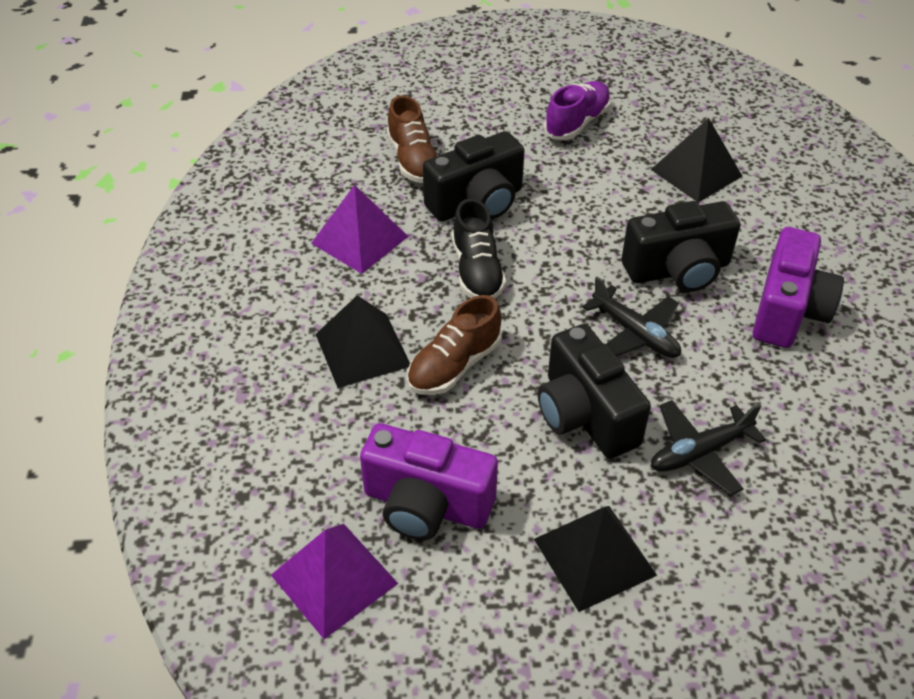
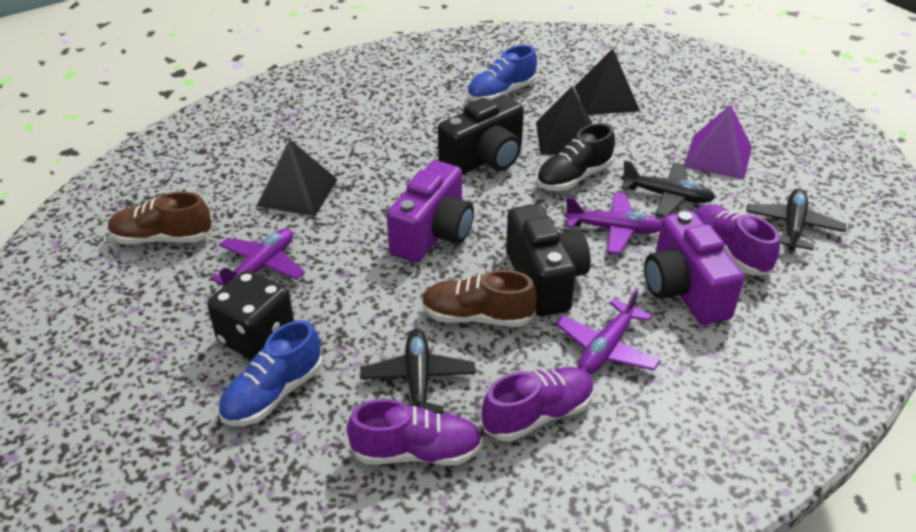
black camera: 3 -> 2
black dice: 0 -> 1
black plane: 2 -> 3
blue shoe: 0 -> 2
purple plane: 0 -> 3
purple pyramid: 2 -> 1
purple shoe: 1 -> 3

